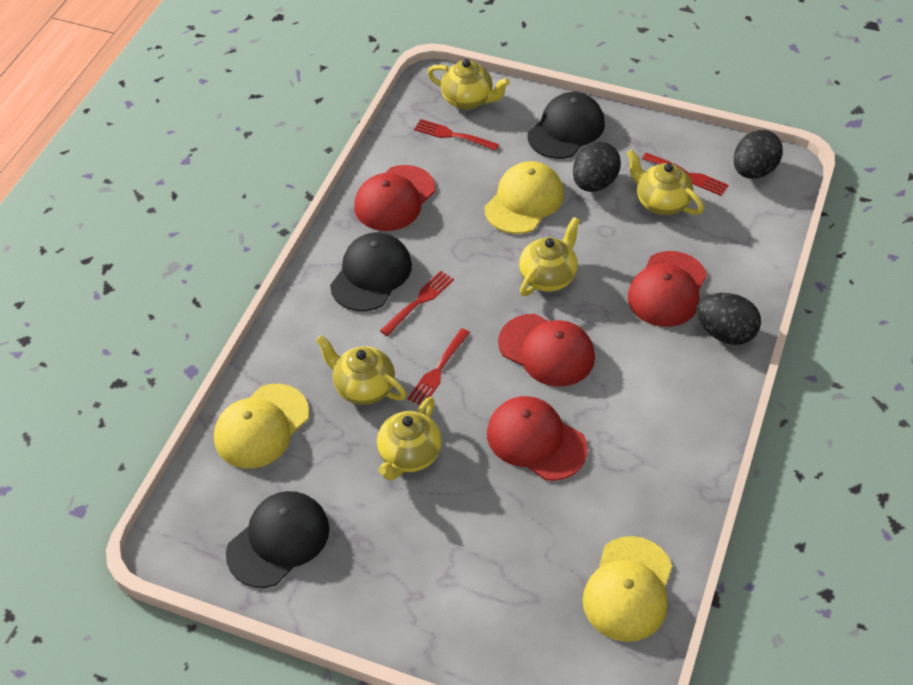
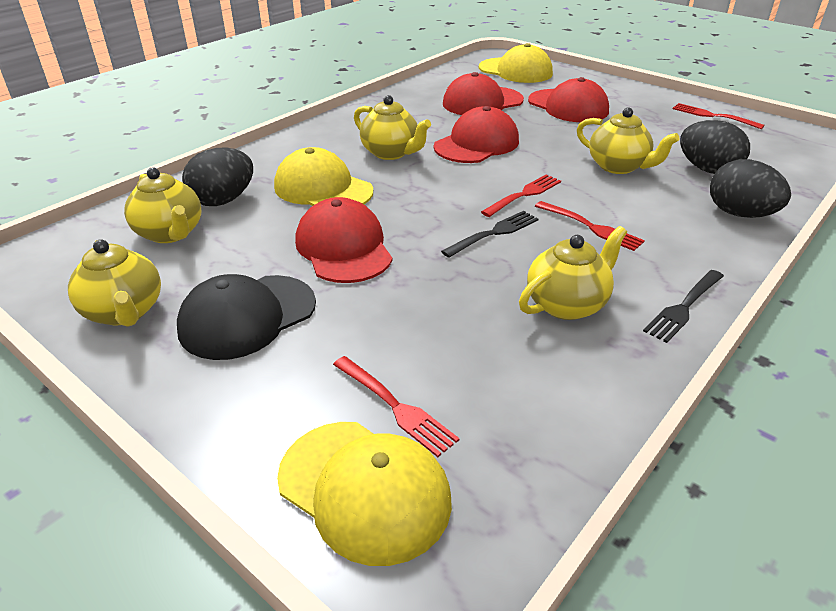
black cap: 3 -> 1
black fork: 0 -> 2

